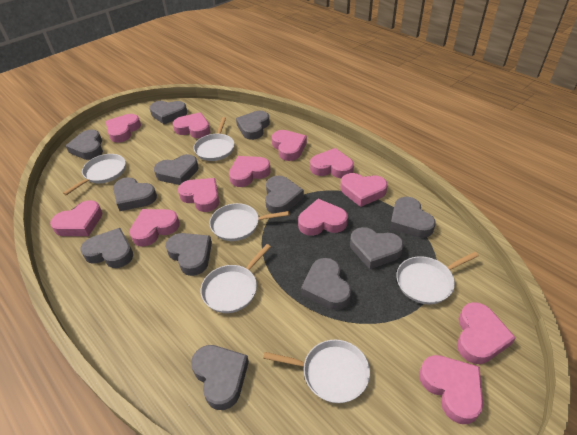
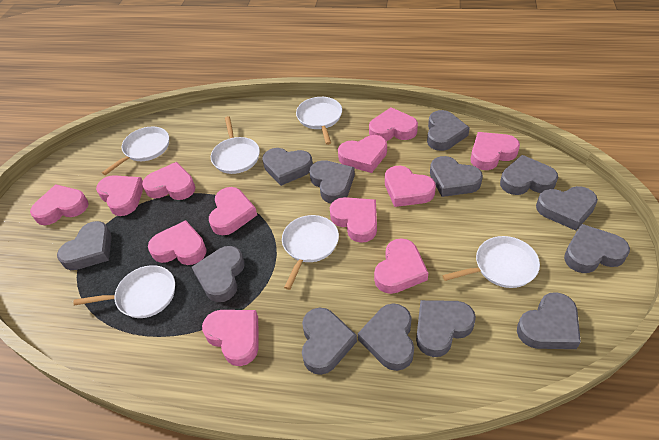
grey heart: 12 -> 13

